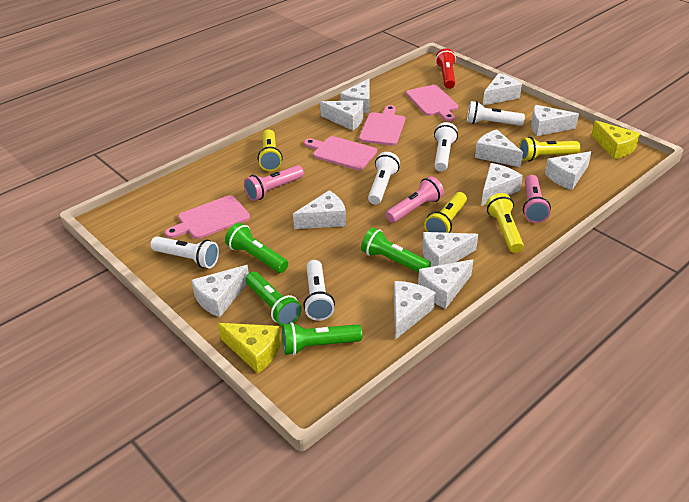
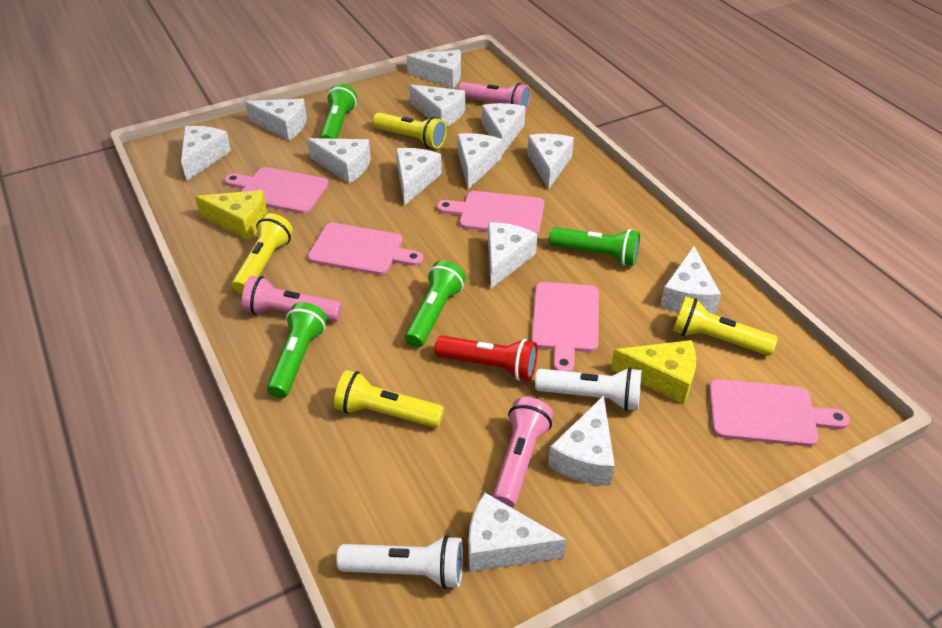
pink cutting board: 4 -> 5
white cheese: 12 -> 13
white flashlight: 5 -> 2

